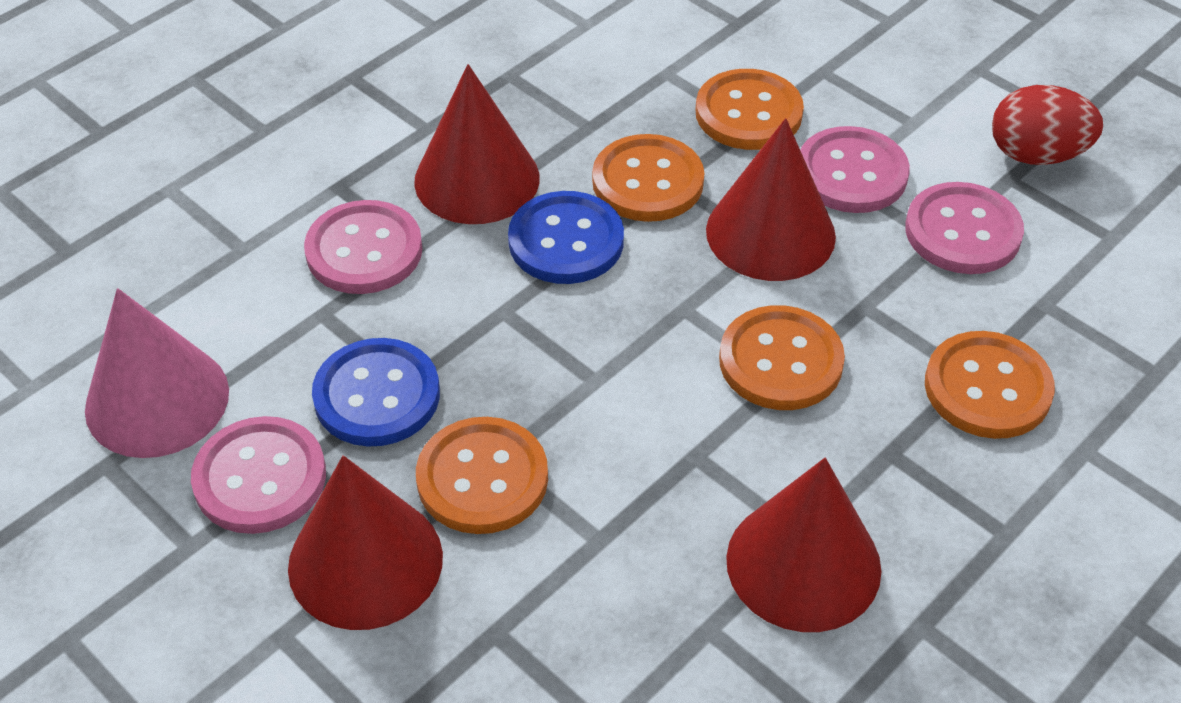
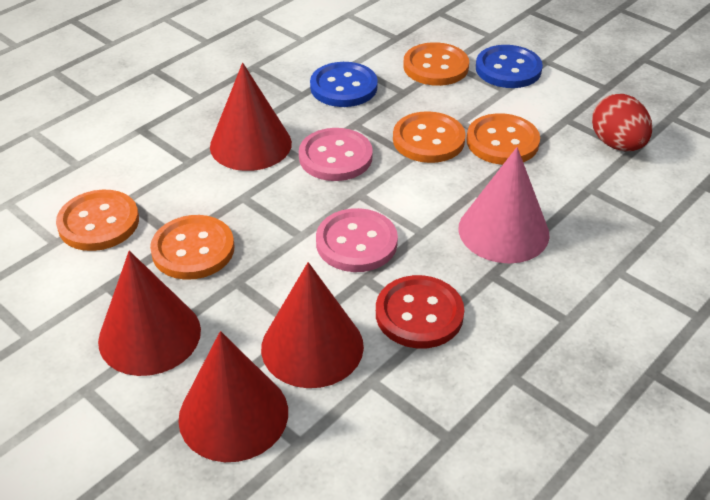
pink button: 4 -> 2
red button: 0 -> 1

